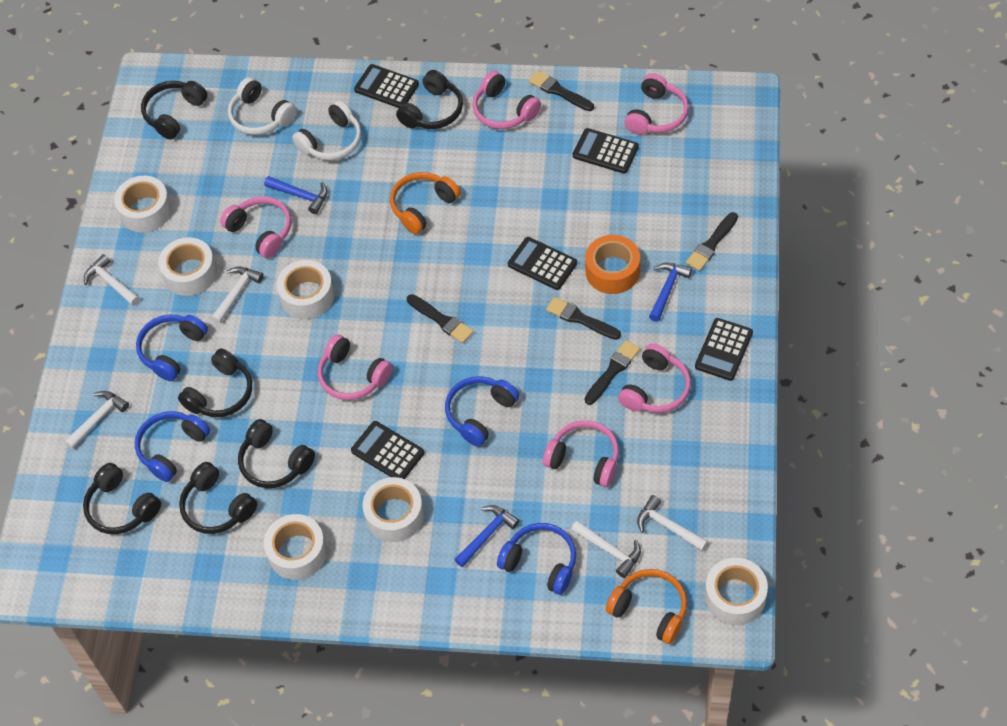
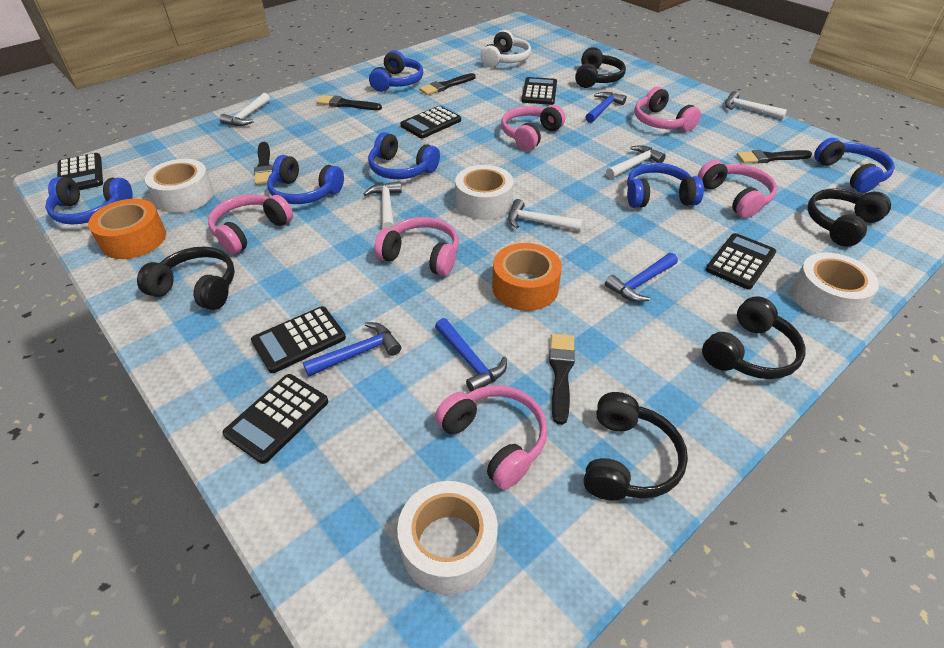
black calculator: 5 -> 6
black headphones: 6 -> 5
blue hammer: 3 -> 4
blue headphones: 4 -> 6
orange headphones: 2 -> 0
orange tape: 1 -> 2
white headphones: 2 -> 1
white tape: 6 -> 4

